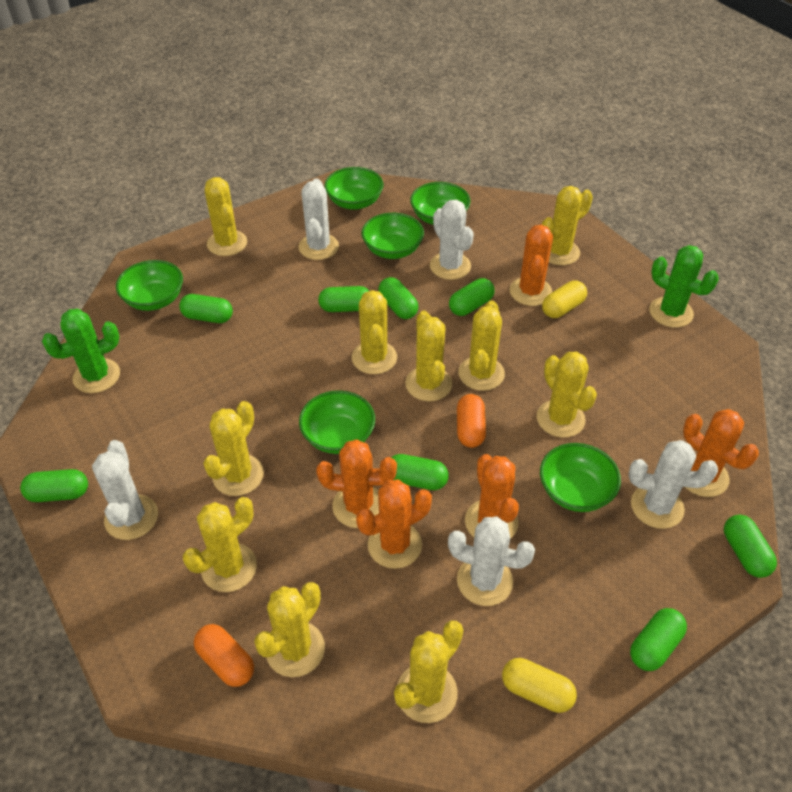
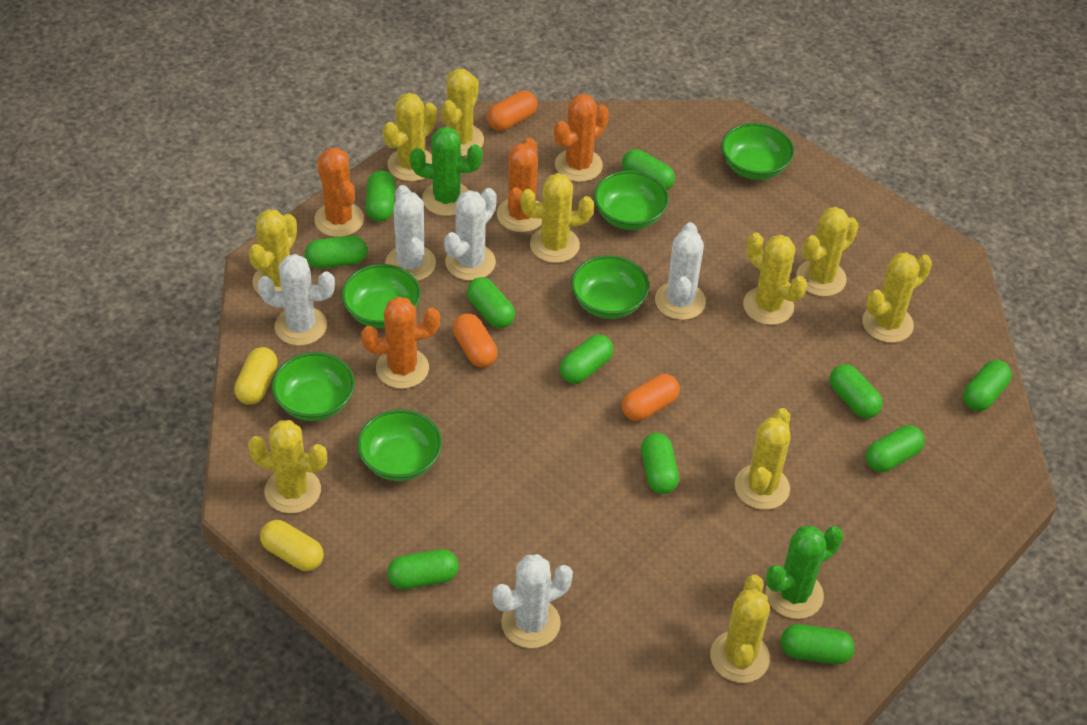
green capsule: 8 -> 11
orange cactus: 5 -> 4
orange capsule: 2 -> 3

